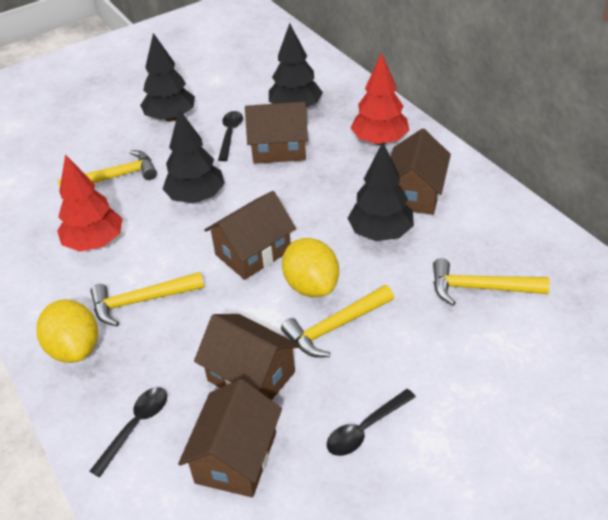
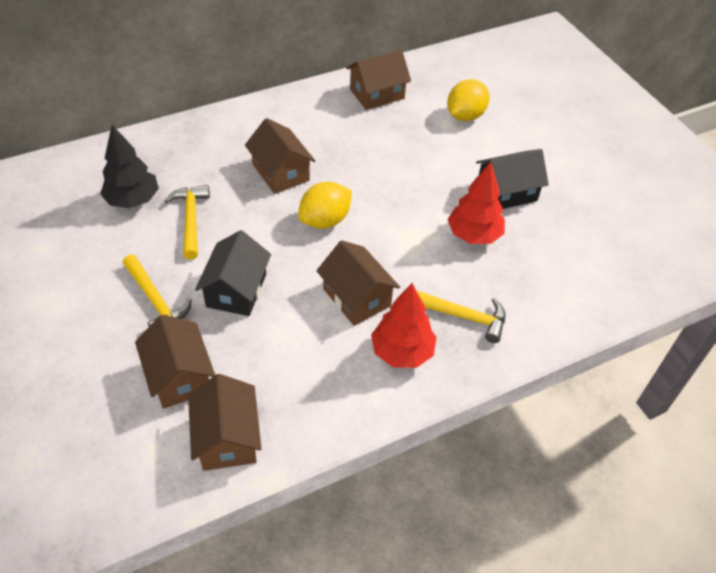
black house: 0 -> 2
black spoon: 3 -> 0
black tree: 4 -> 1
yellow hammer: 4 -> 3

